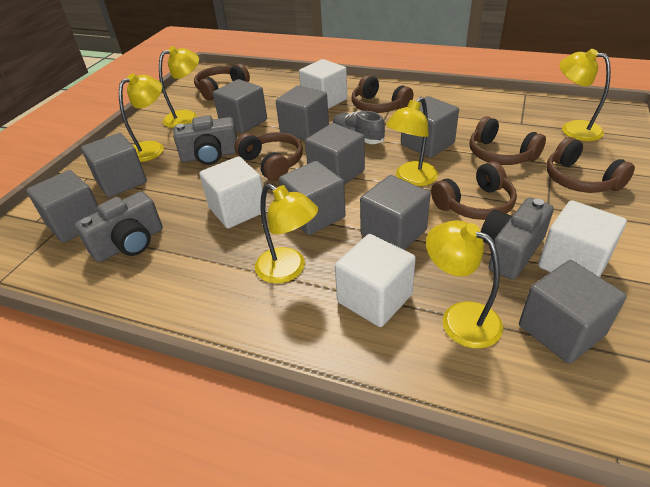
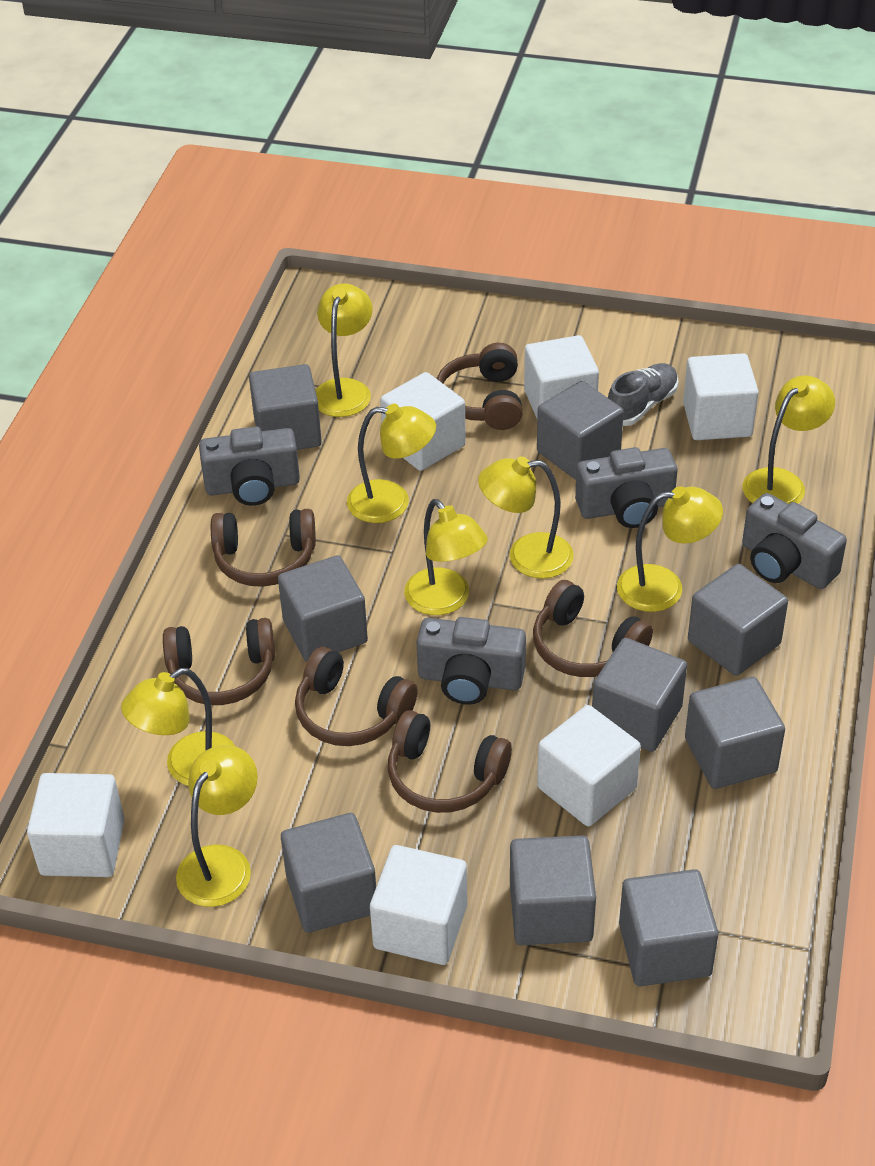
grey camera: 3 -> 4
white cube: 4 -> 6
yellow lamp: 6 -> 8

